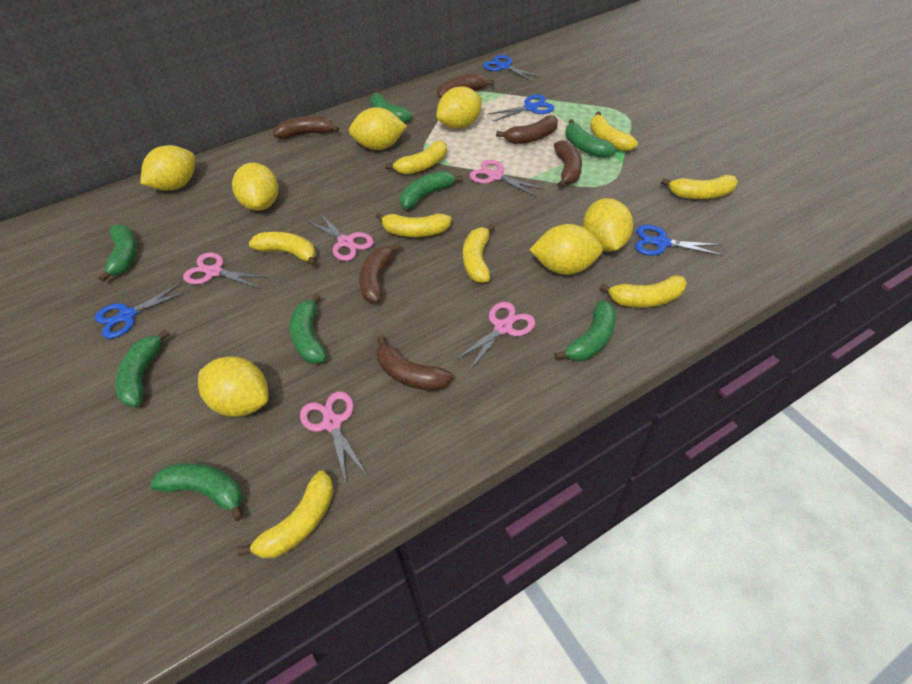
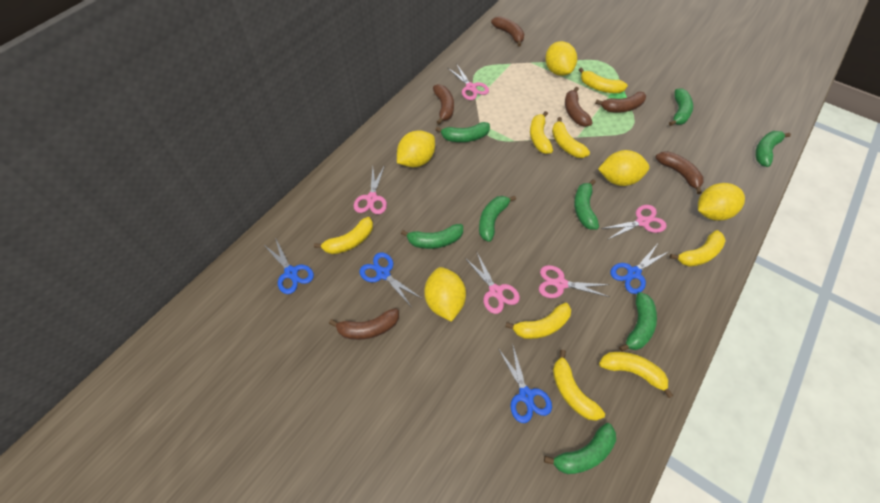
yellow lemon: 7 -> 5

